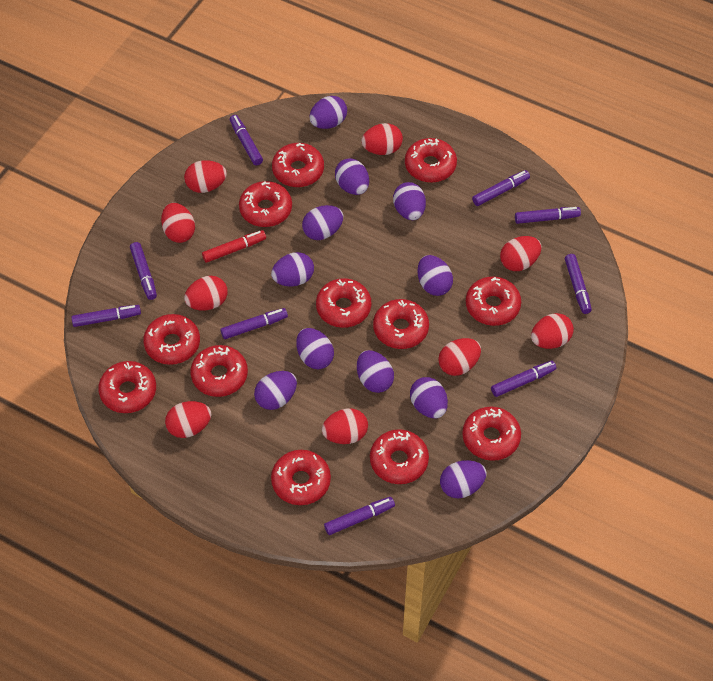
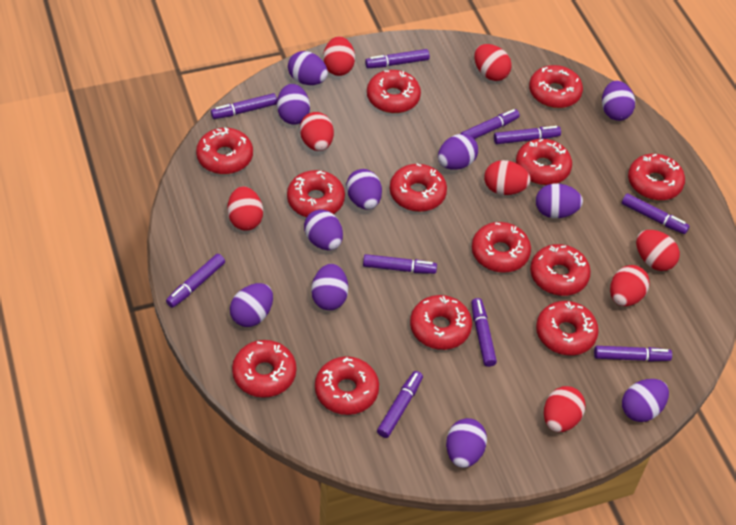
purple marker: 9 -> 10
red donut: 12 -> 13
red egg: 9 -> 8
red marker: 1 -> 0

